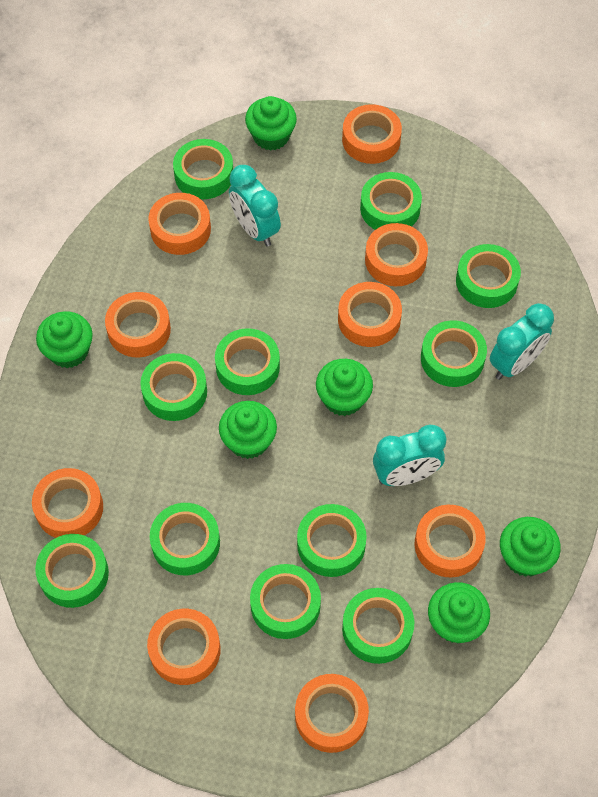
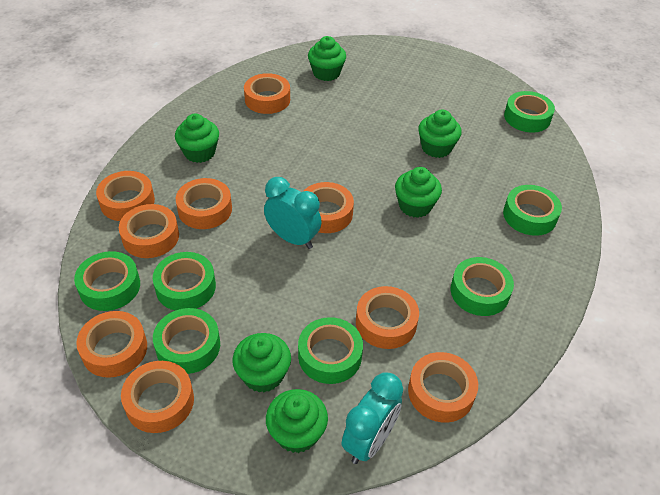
green tape: 11 -> 7
turquoise clock: 3 -> 2

